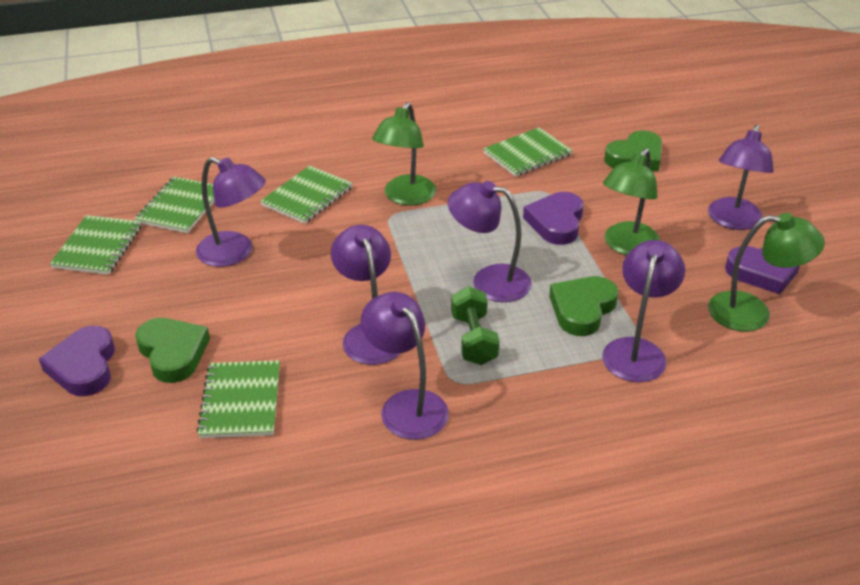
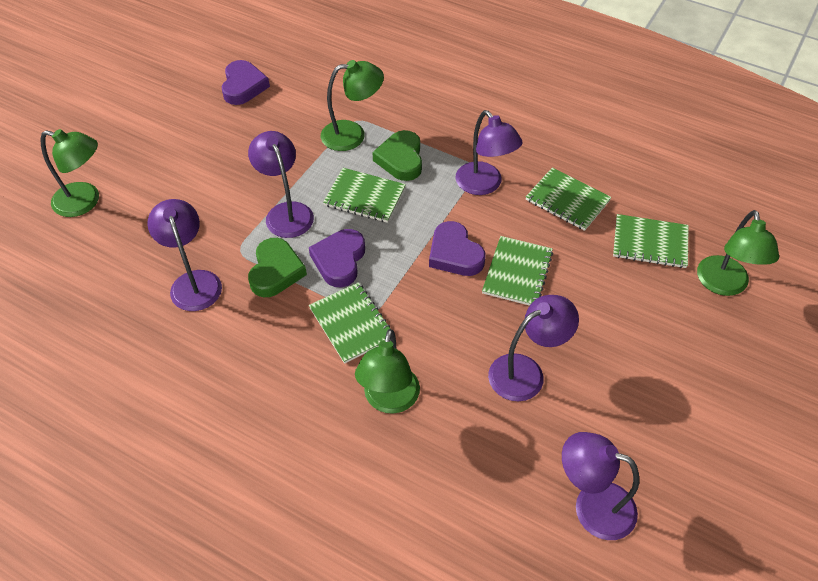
green dumbbell: 1 -> 0
green heart: 3 -> 2
green lamp: 3 -> 4
purple lamp: 6 -> 5

